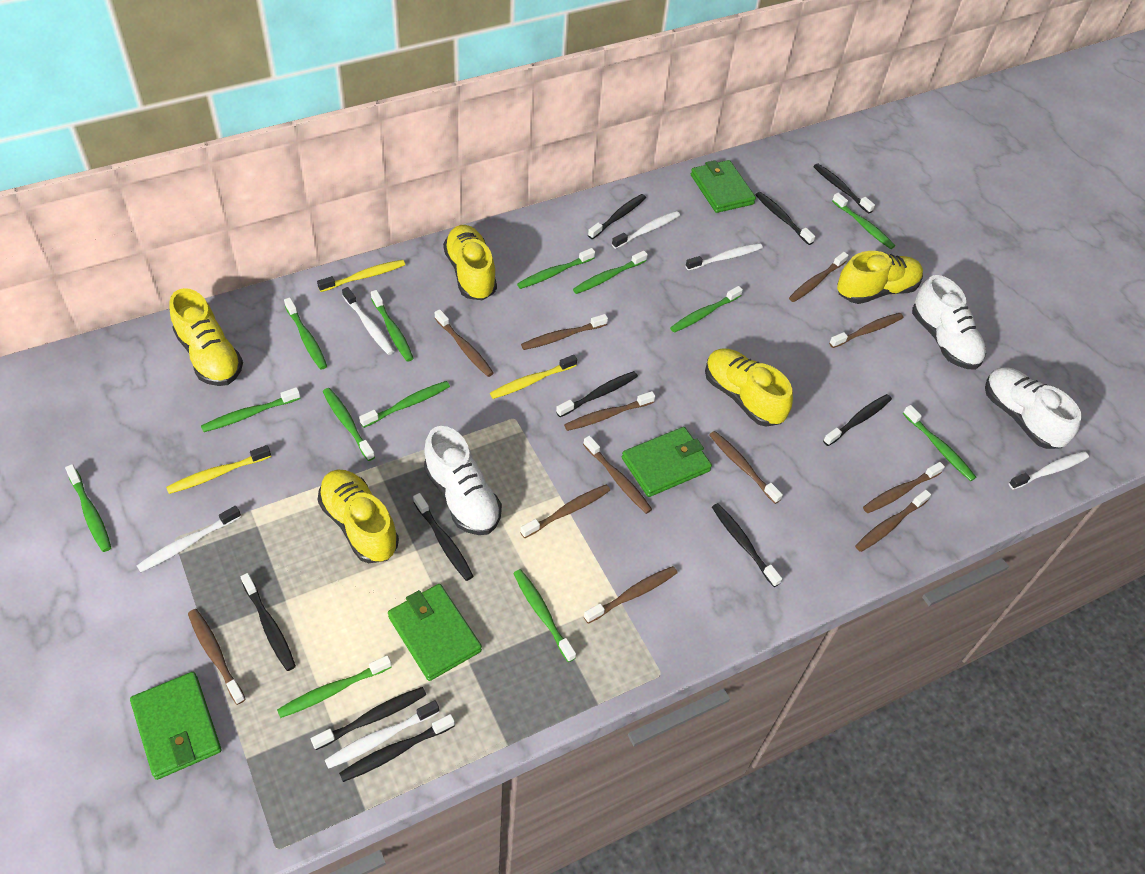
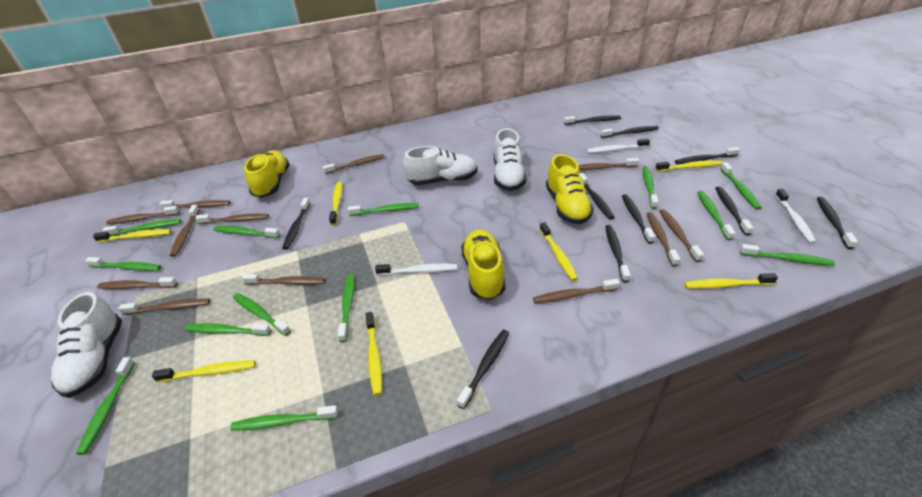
green wallet: 4 -> 0
white toothbrush: 6 -> 3
yellow shoe: 5 -> 3
yellow toothbrush: 3 -> 7

